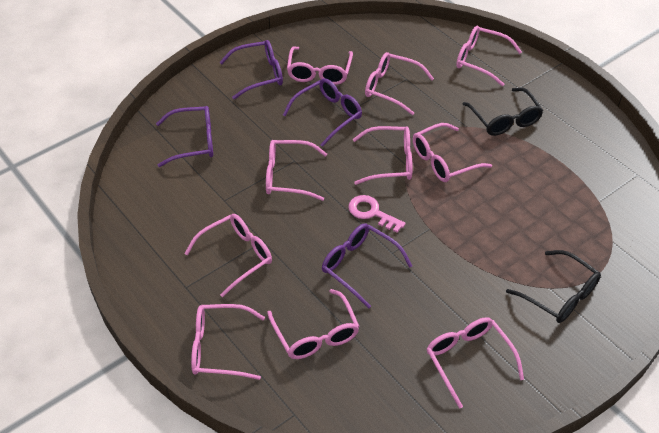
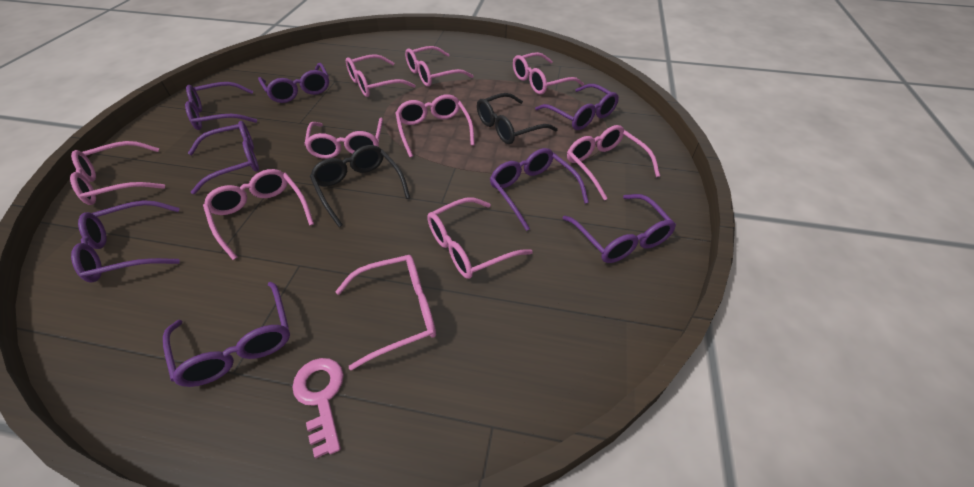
purple glasses: 4 -> 8

